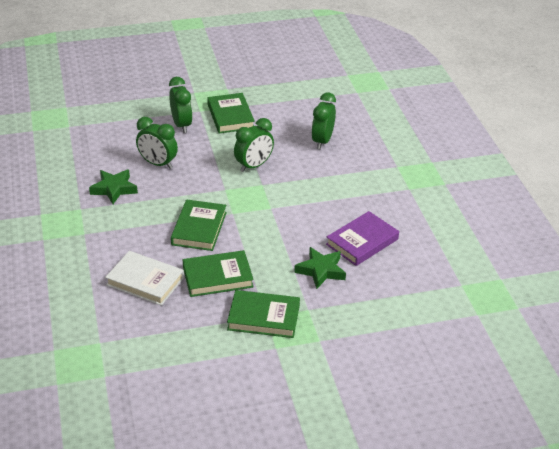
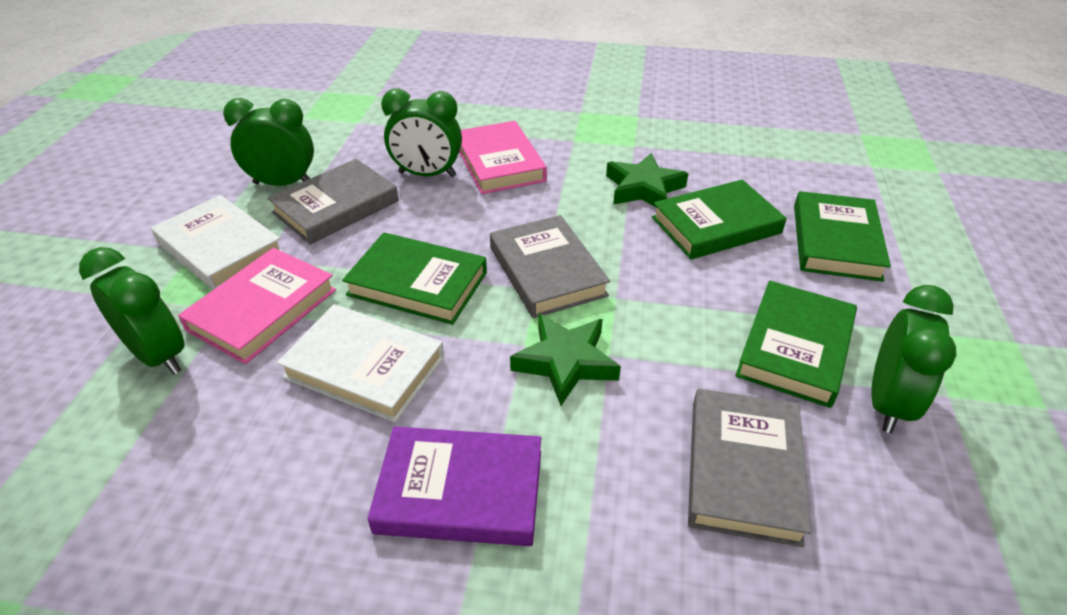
grey book: 0 -> 3
pink book: 0 -> 2
white book: 1 -> 2

